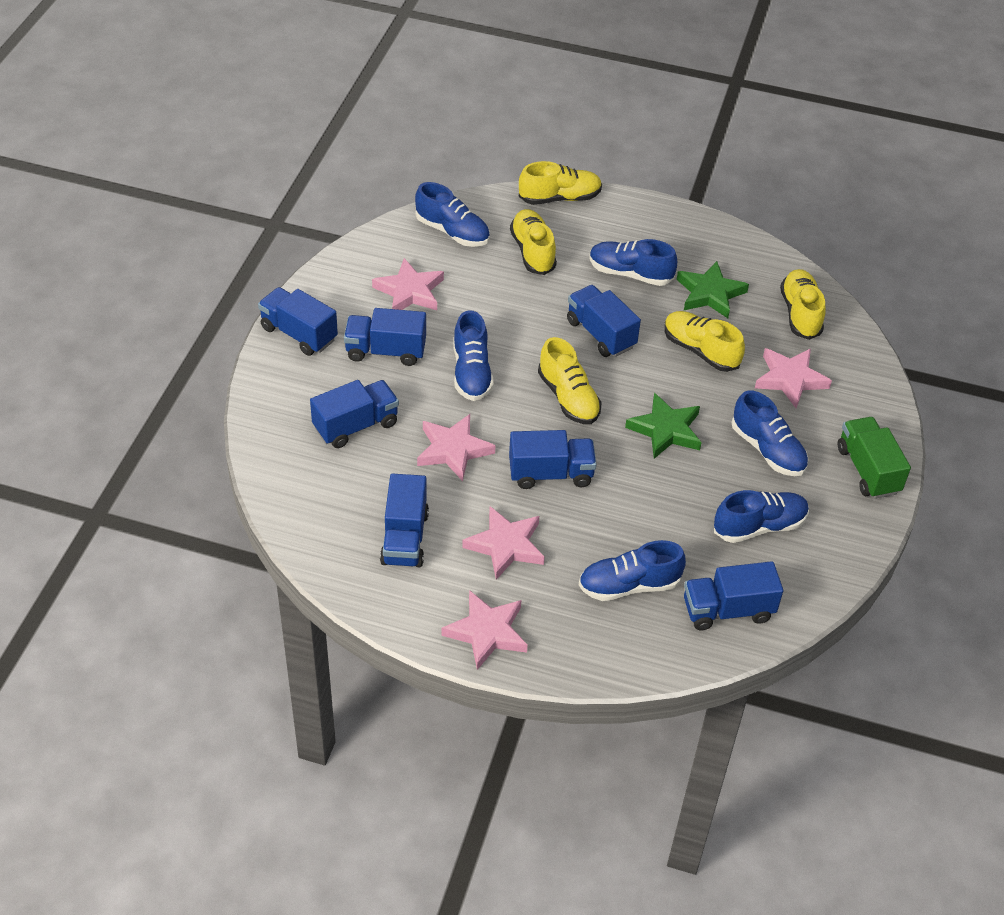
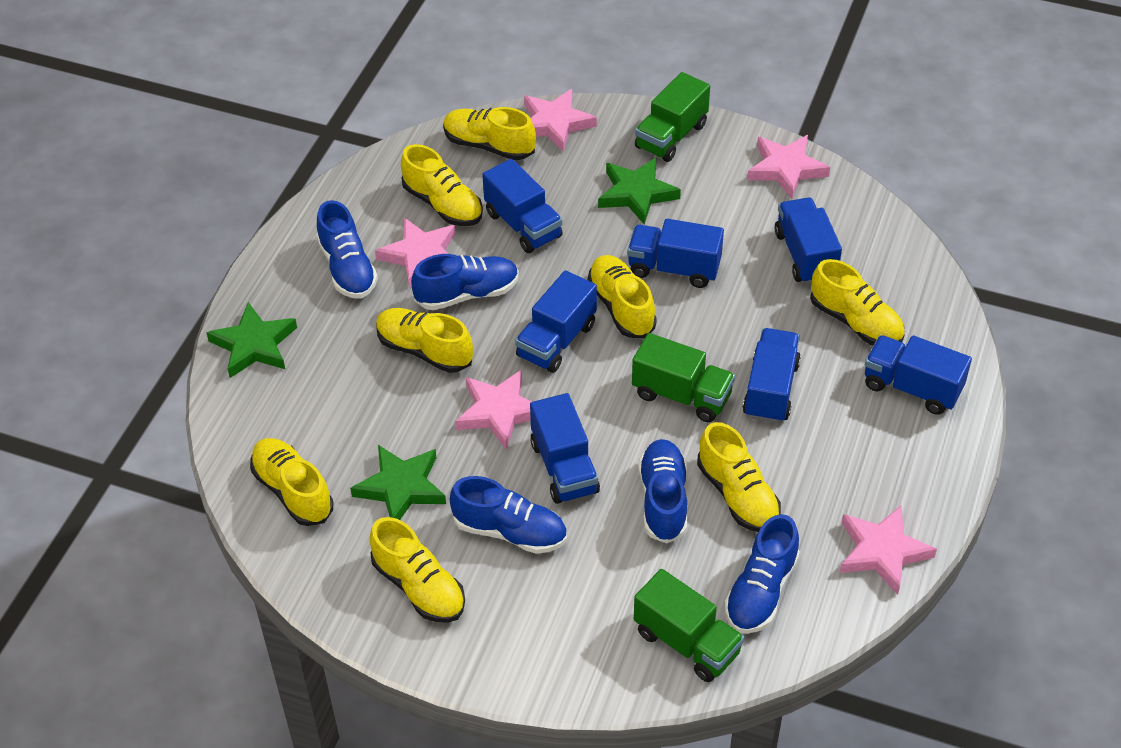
blue shoe: 6 -> 5
green star: 2 -> 3
green truck: 1 -> 3
yellow shoe: 5 -> 8

